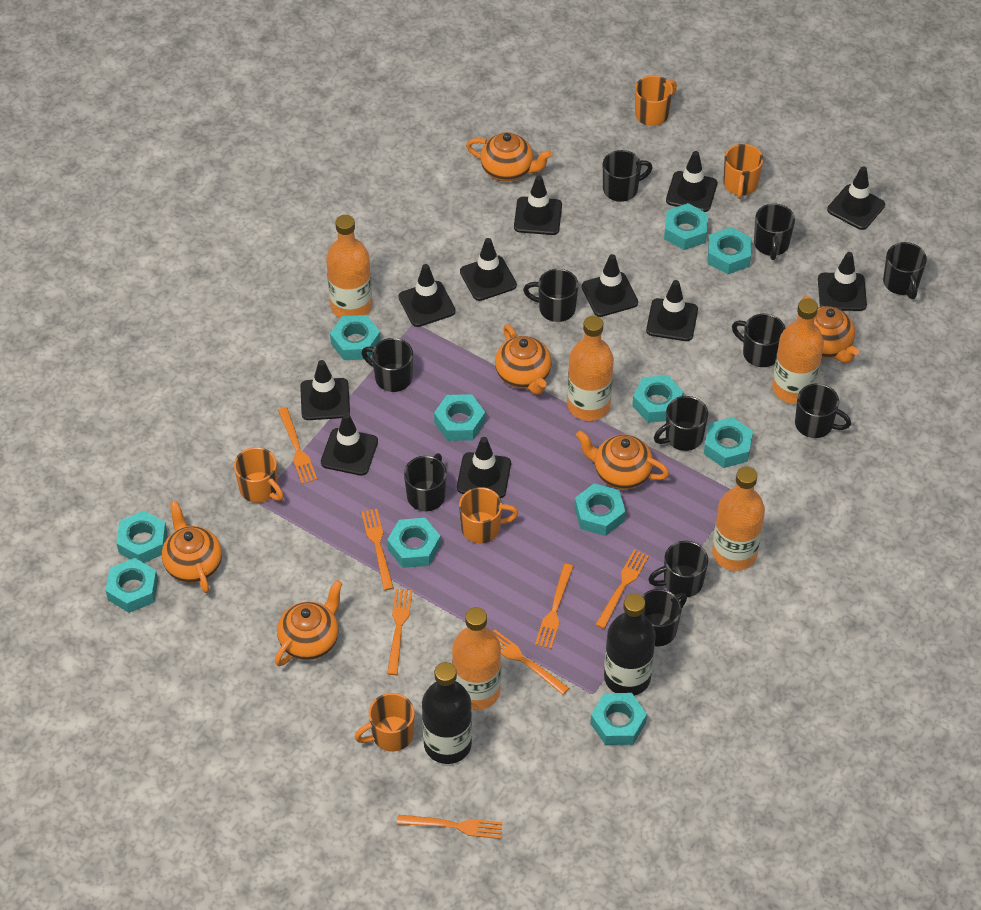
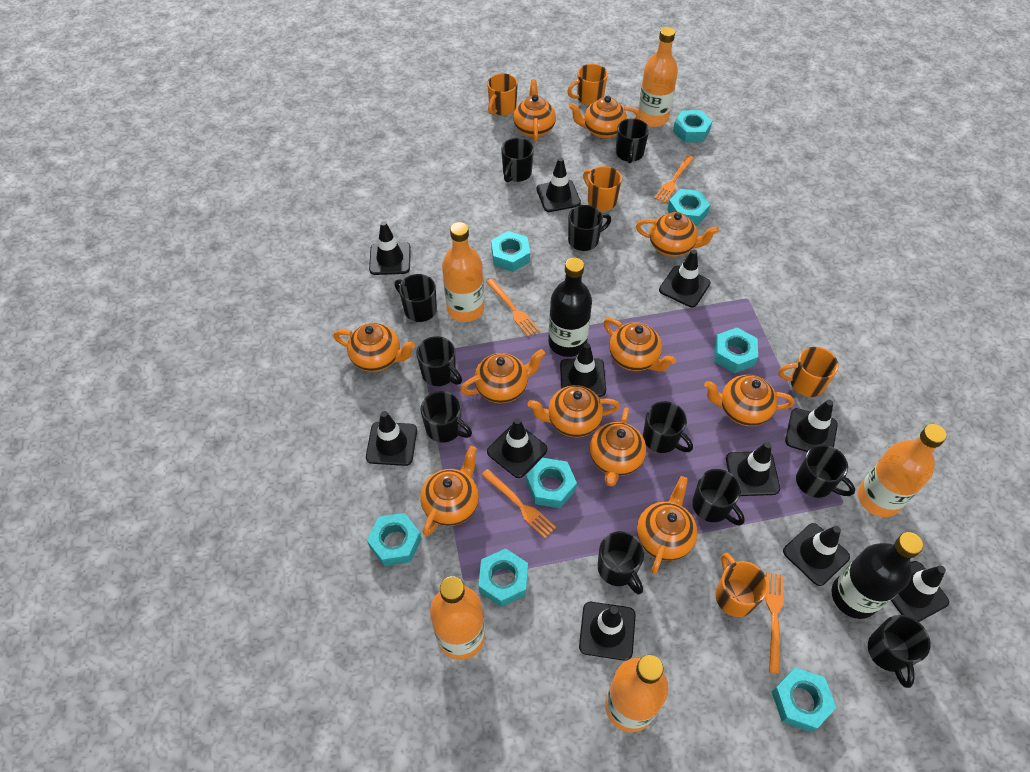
orange fork: 7 -> 4
orange teapot: 6 -> 11
turquoise nut: 11 -> 8

